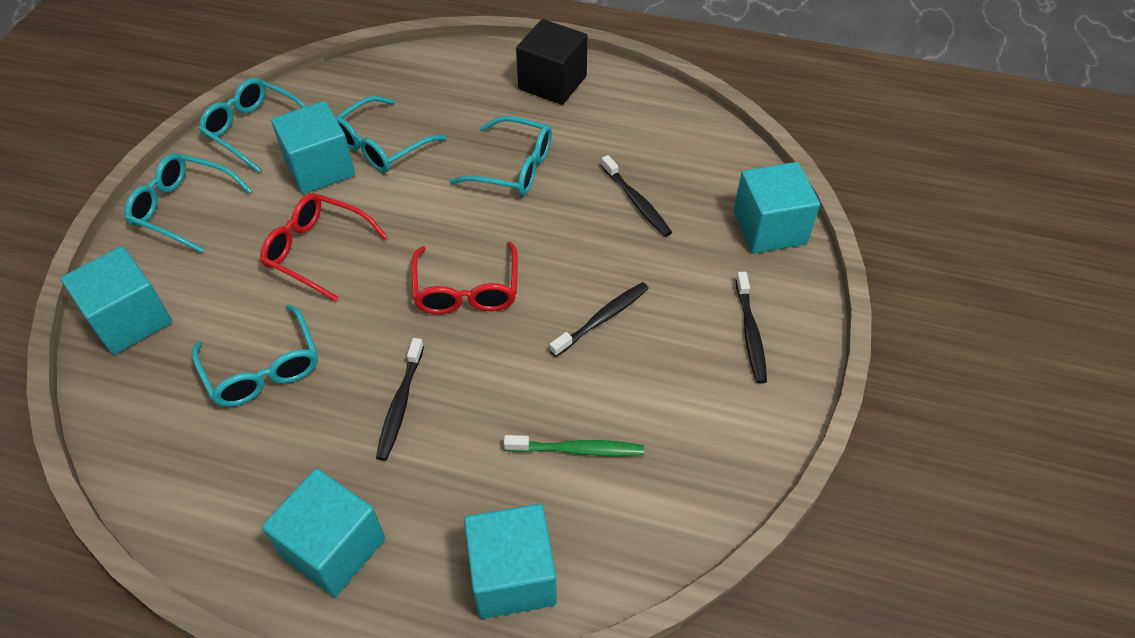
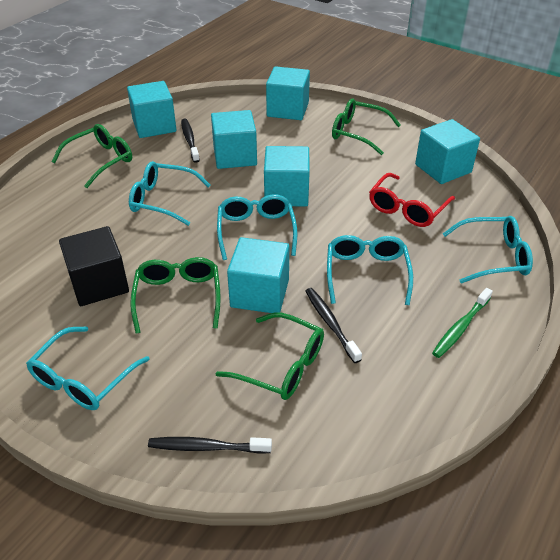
black toothbrush: 4 -> 3
green glasses: 0 -> 4
red glasses: 2 -> 1
turquoise cube: 5 -> 6

